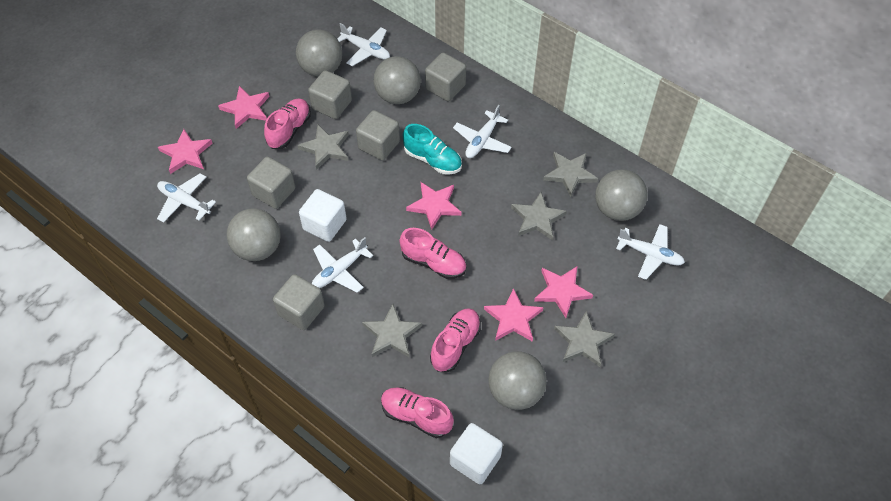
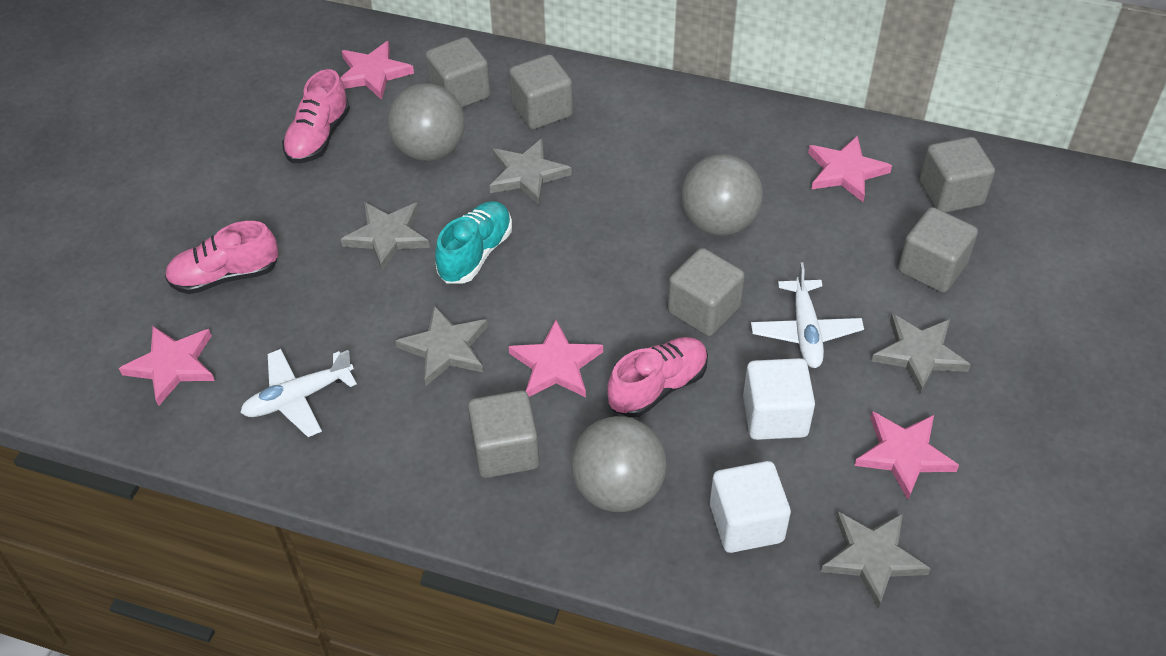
grey ball: 5 -> 3
grey cube: 5 -> 6
pink shoe: 4 -> 3
white plane: 5 -> 2

